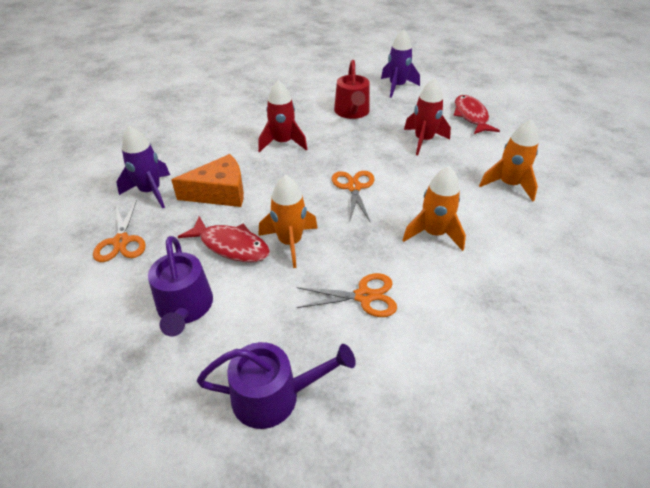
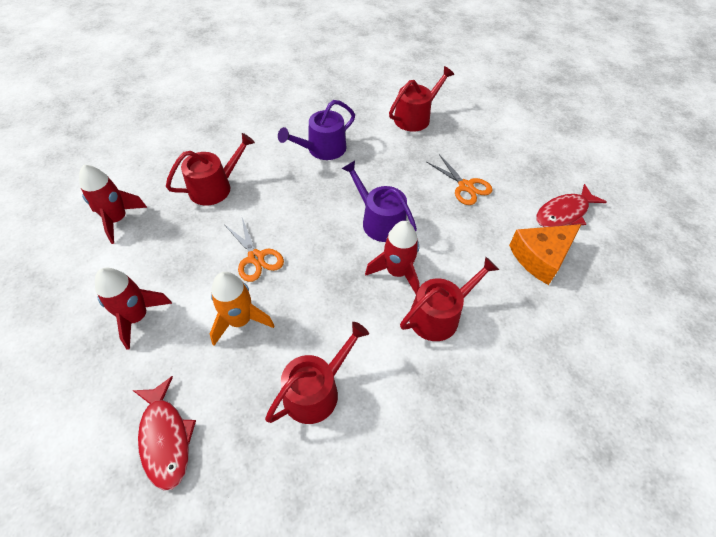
orange rocket: 3 -> 1
orange scissors: 3 -> 2
purple rocket: 2 -> 0
red rocket: 2 -> 3
red watering can: 1 -> 4

